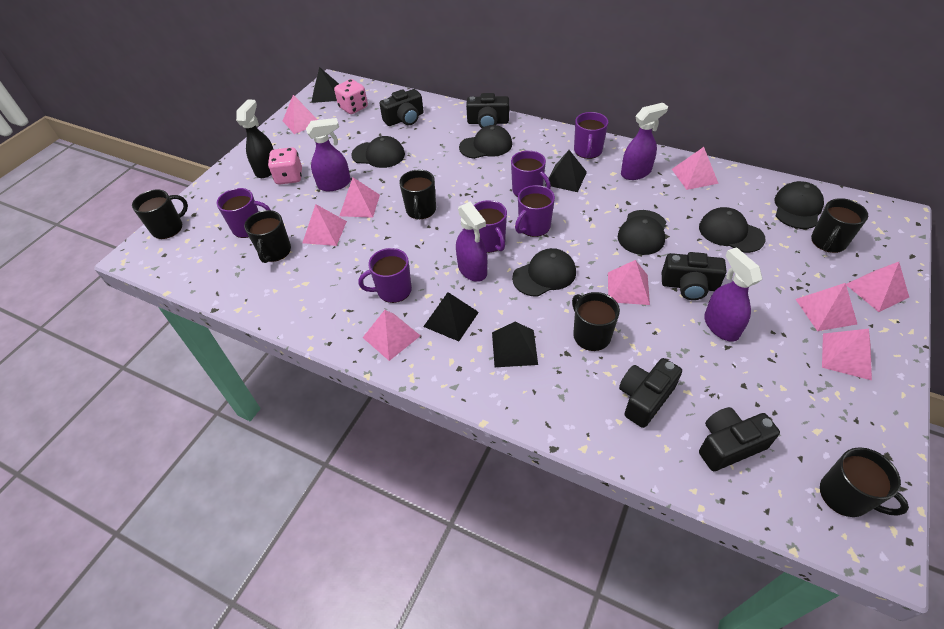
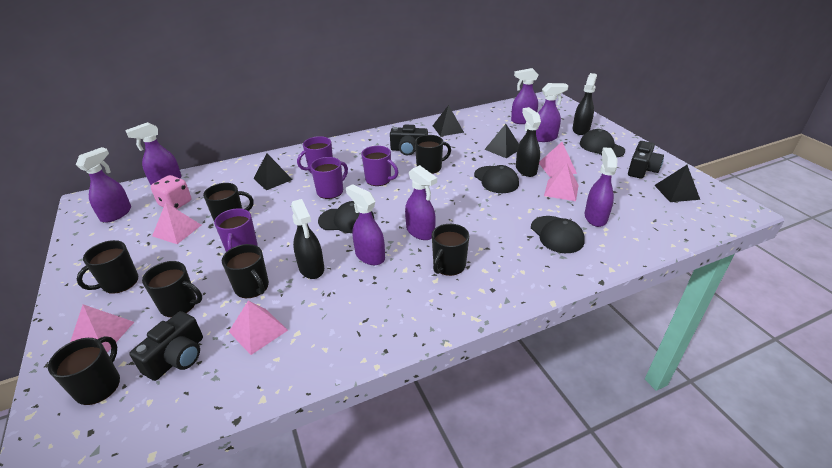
black camera: 5 -> 3
black cap: 6 -> 4
black mug: 6 -> 7
black spray bottle: 1 -> 3
pink dice: 2 -> 1
pink pyramid: 9 -> 5
purple mug: 6 -> 4
purple spray bottle: 4 -> 7

